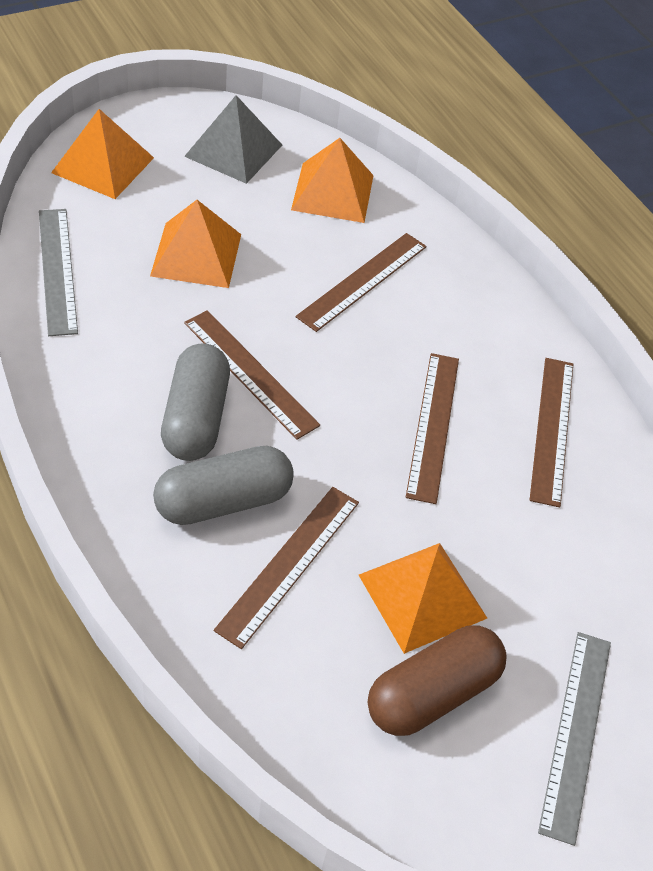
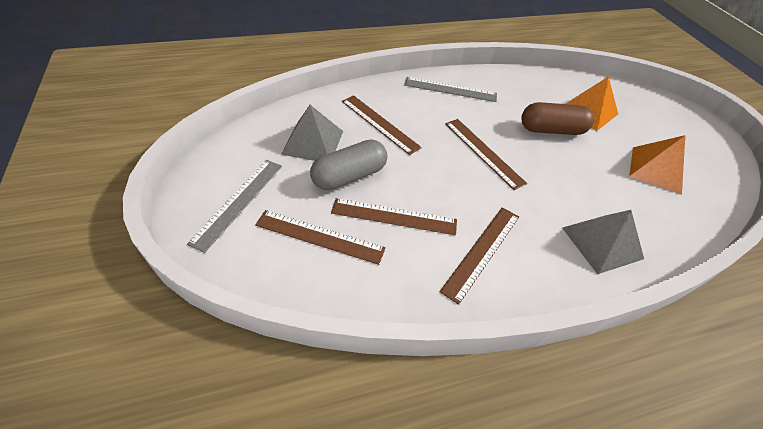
grey capsule: 2 -> 1
grey pyramid: 1 -> 2
orange pyramid: 4 -> 2

